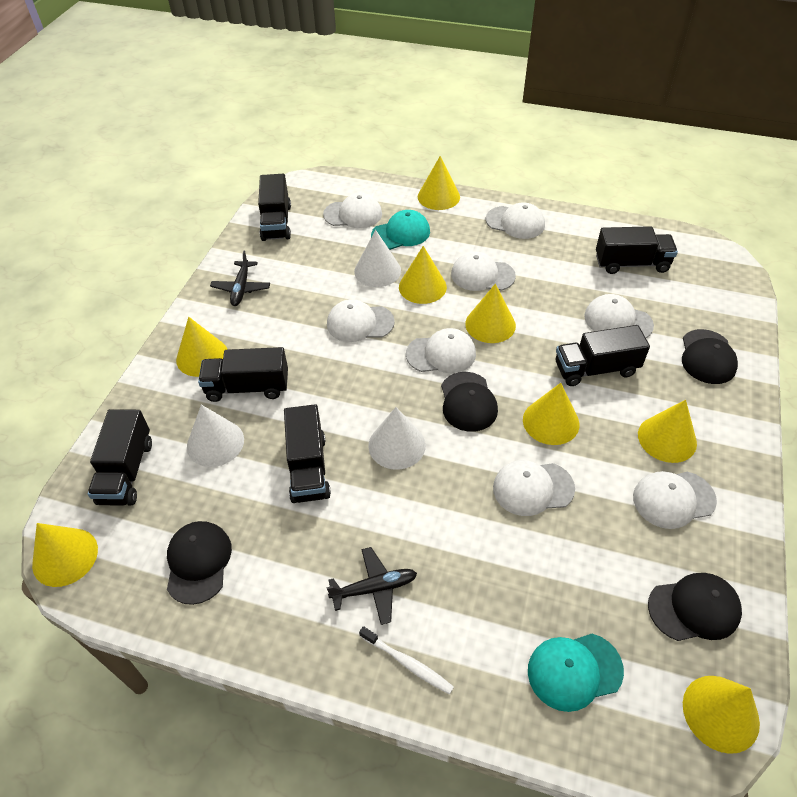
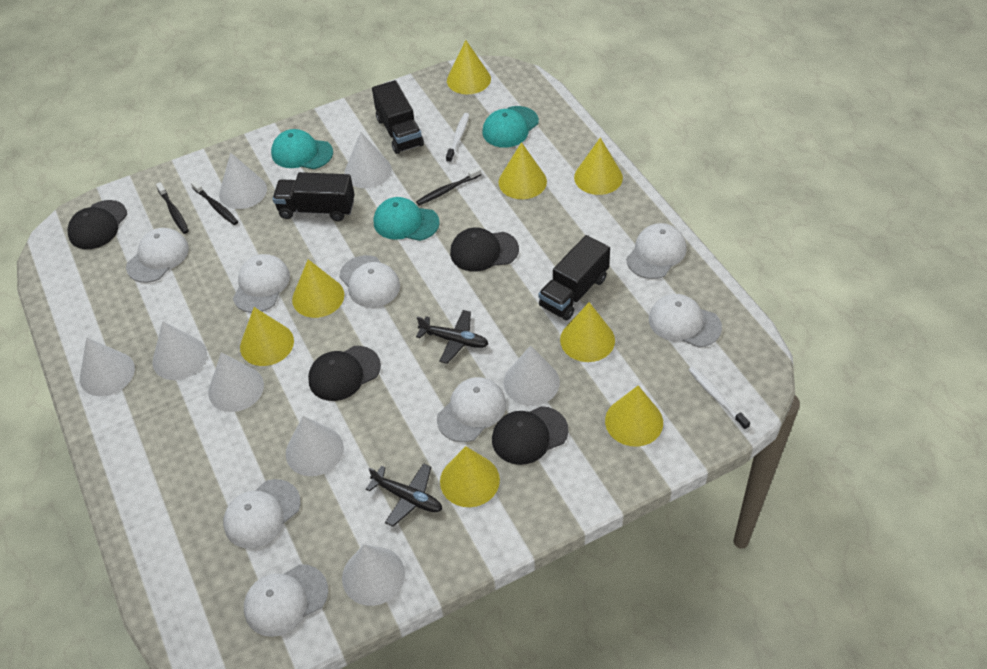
black toothbrush: 0 -> 3
black truck: 6 -> 3
turquoise cap: 2 -> 3
white cone: 3 -> 8
white toothbrush: 1 -> 2

